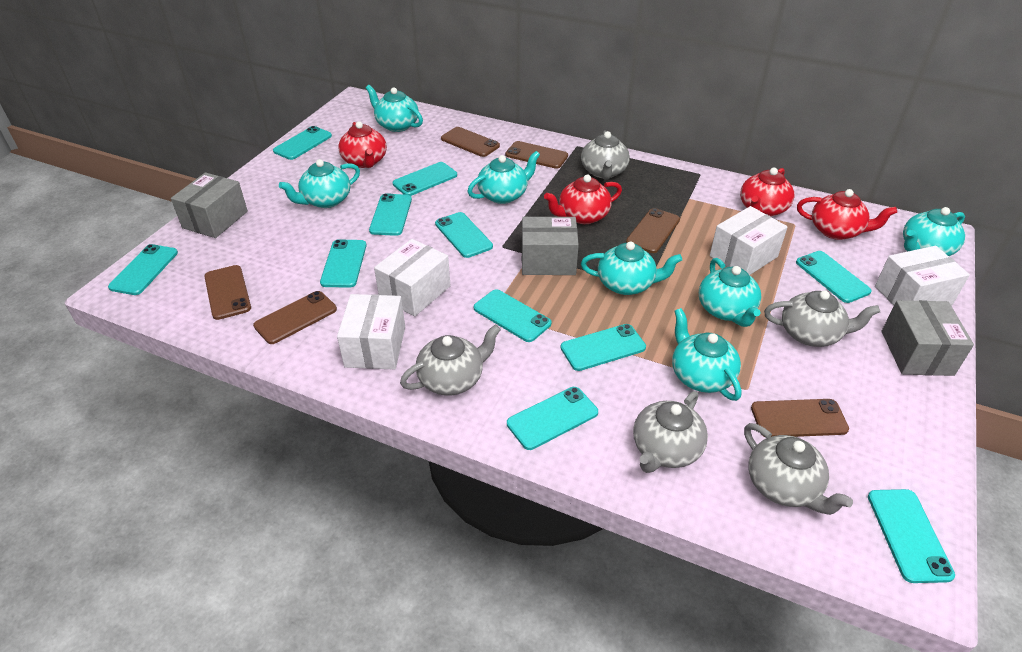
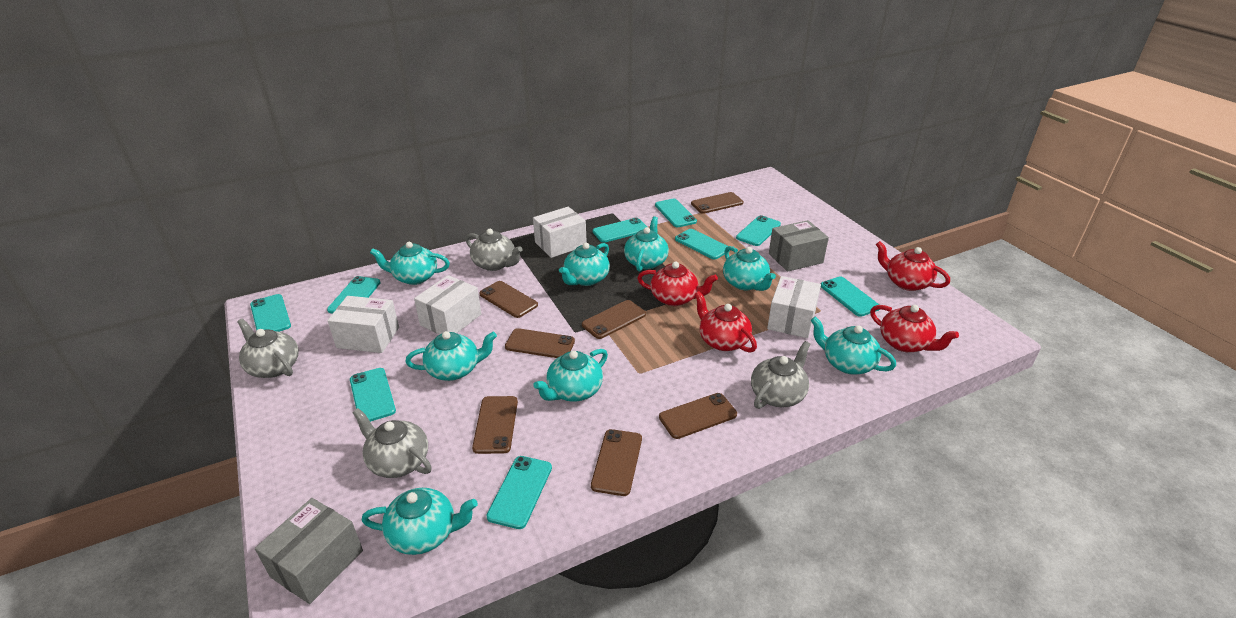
brown phone: 6 -> 7
grey box: 3 -> 2
grey teapot: 5 -> 4
turquoise phone: 11 -> 9
turquoise teapot: 7 -> 8

